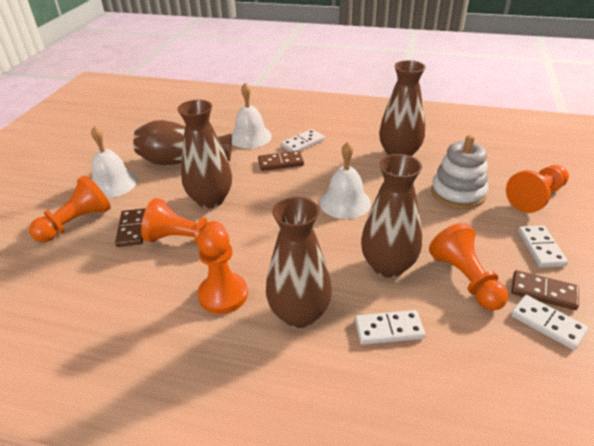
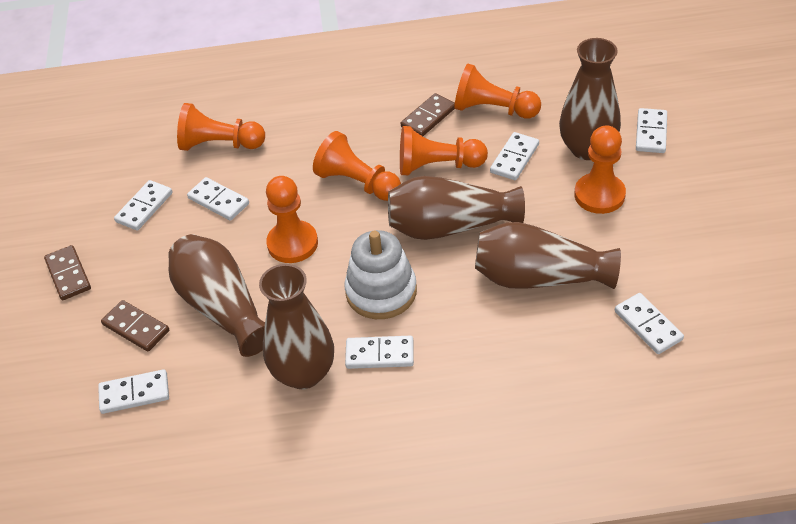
orange pawn: 5 -> 6
white bell: 3 -> 0
white domino: 4 -> 7

